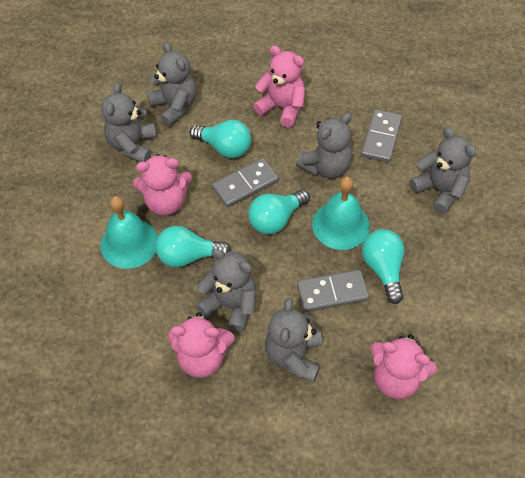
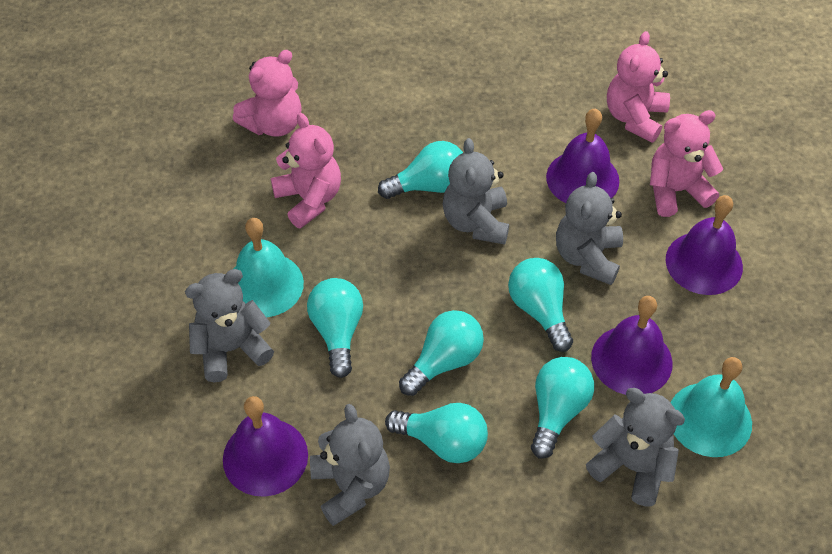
grey domino: 3 -> 0
grey teddy bear: 6 -> 5
purple bell: 0 -> 4
turquoise light bulb: 4 -> 6

